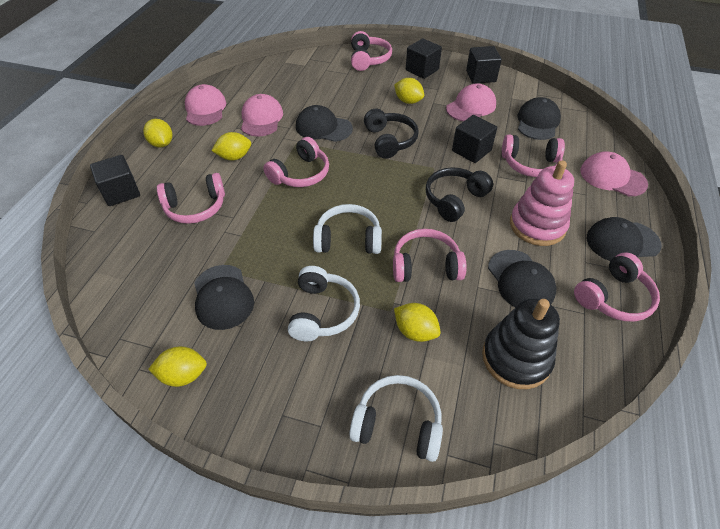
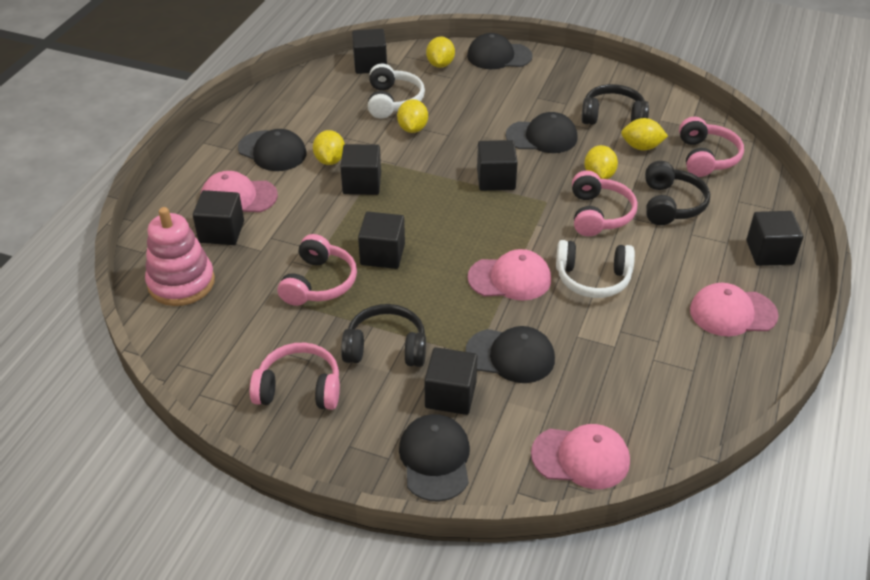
black cube: 4 -> 7
black headphones: 2 -> 3
black stacking toy: 1 -> 0
pink headphones: 6 -> 4
white headphones: 3 -> 2

